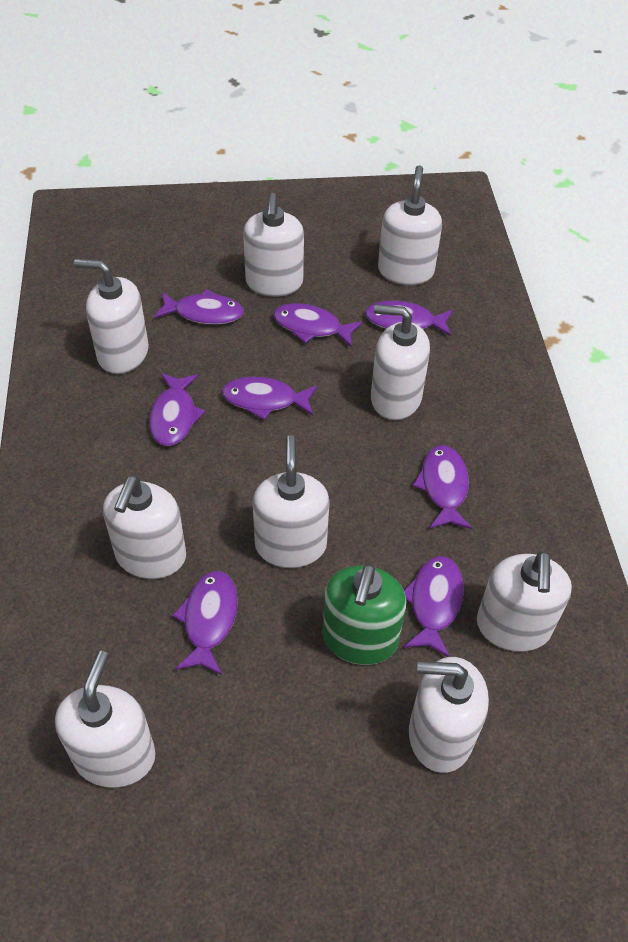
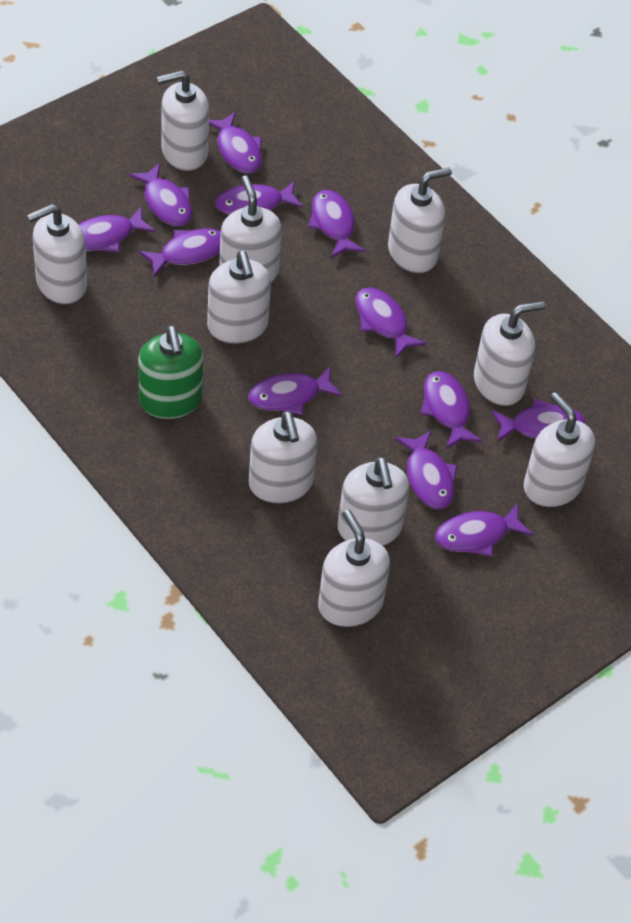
purple fish: 8 -> 12
white soap dispenser: 9 -> 10

